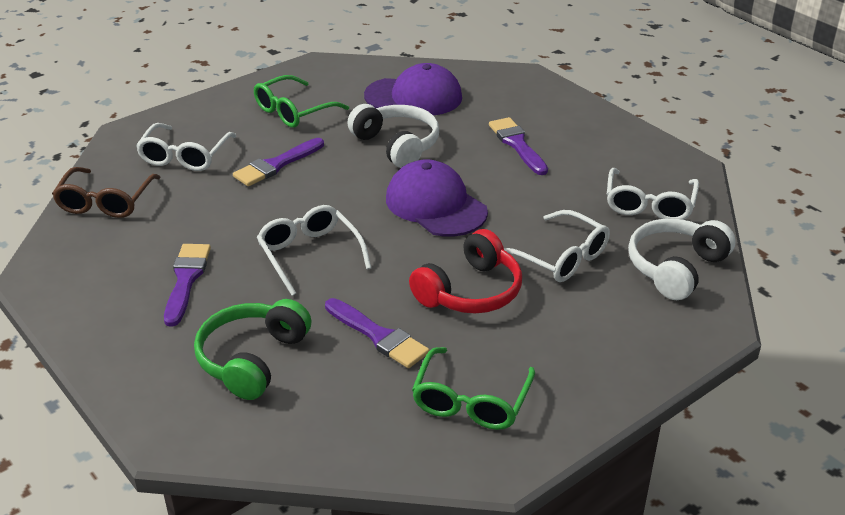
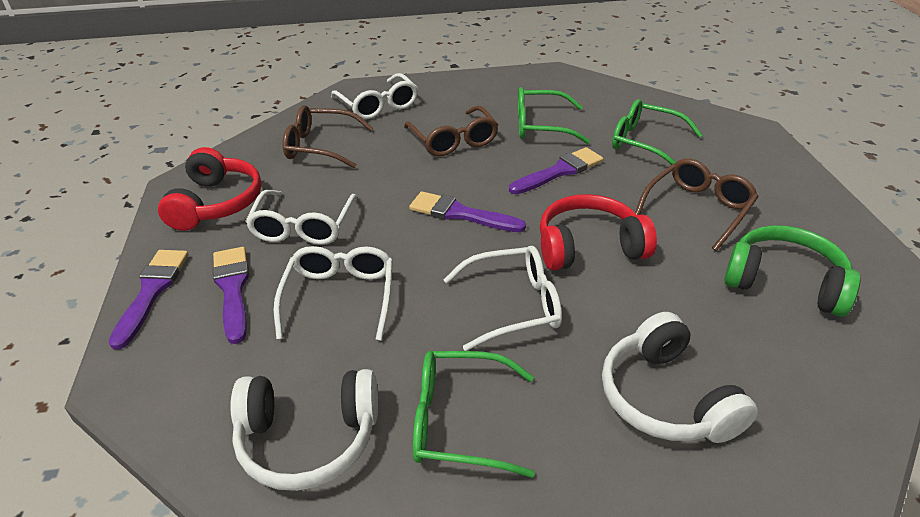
brown glasses: 1 -> 3
green glasses: 2 -> 3
purple cap: 2 -> 0
red headphones: 1 -> 2

